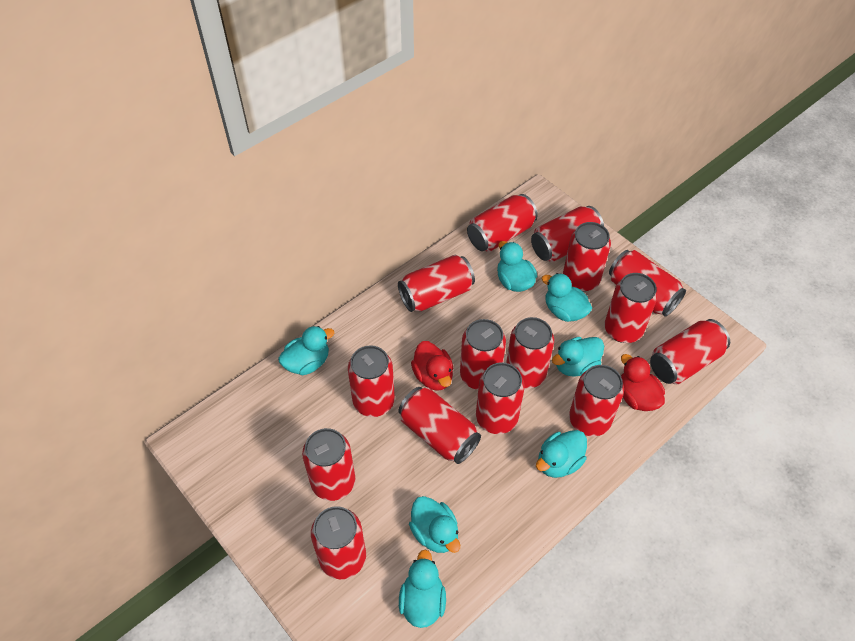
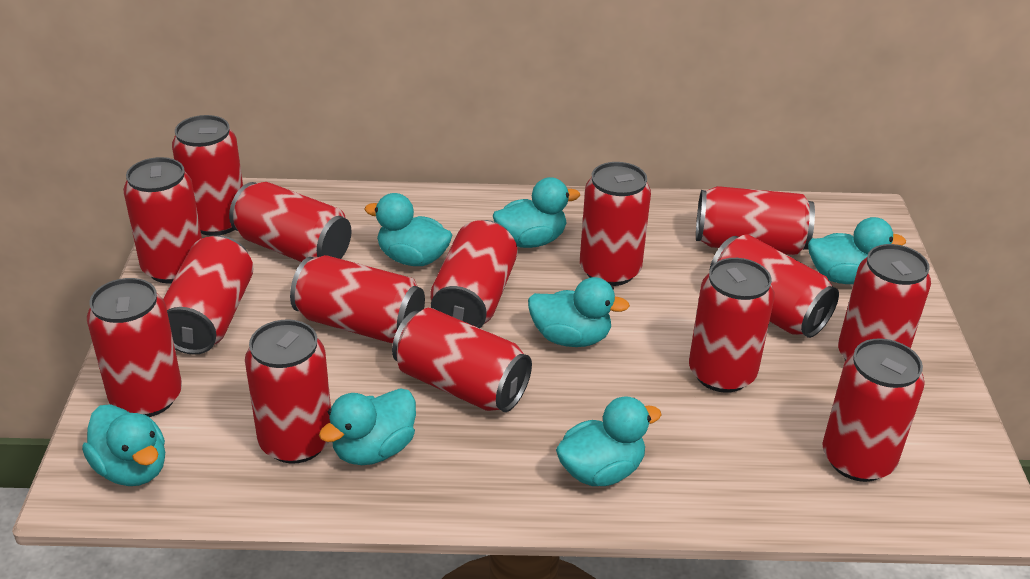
red duck: 2 -> 0

